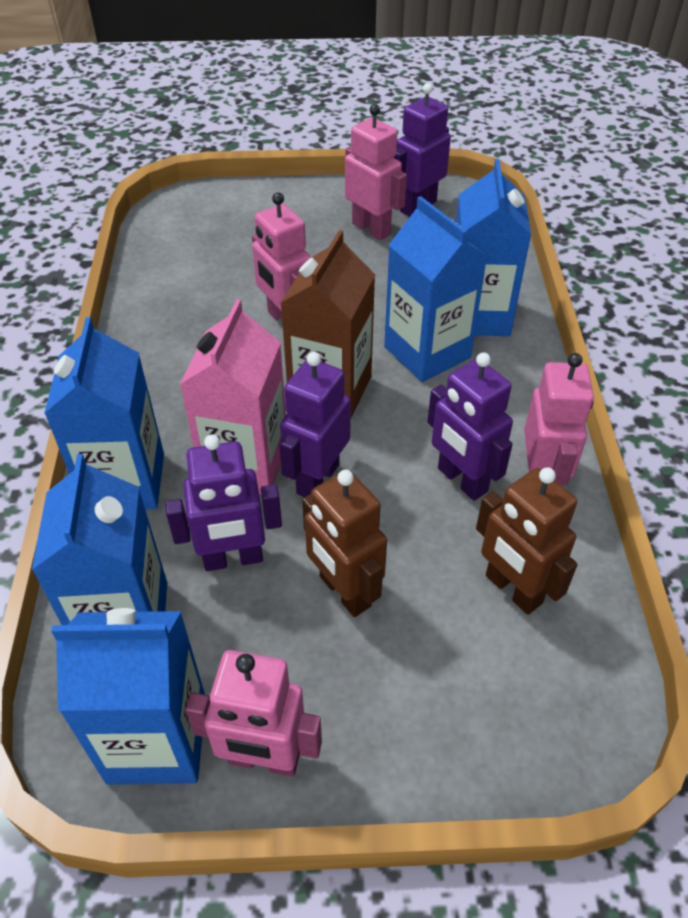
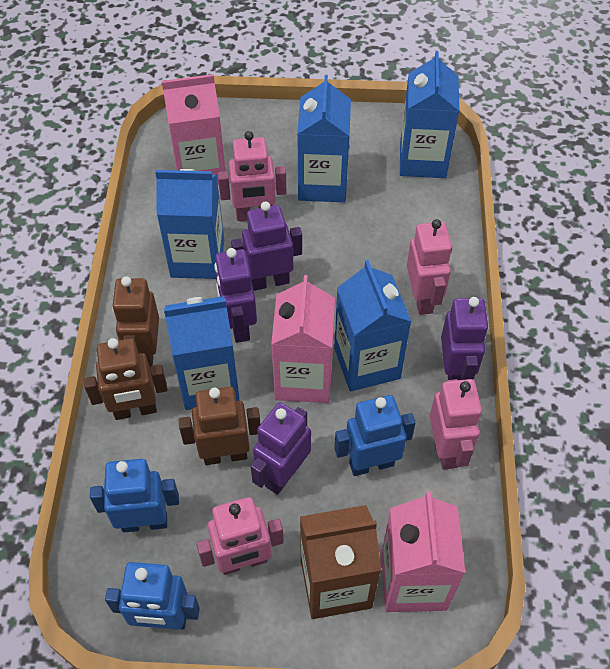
blue robot: 0 -> 3
brown robot: 2 -> 3
pink carton: 1 -> 3

